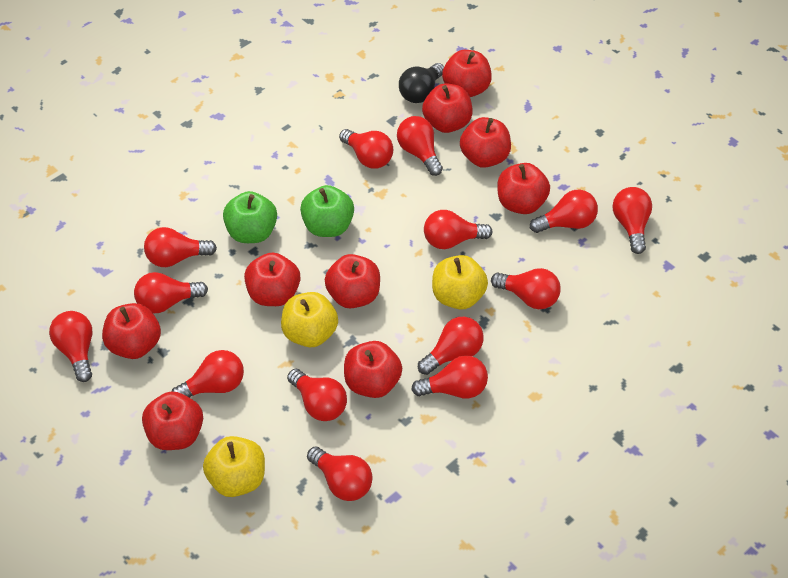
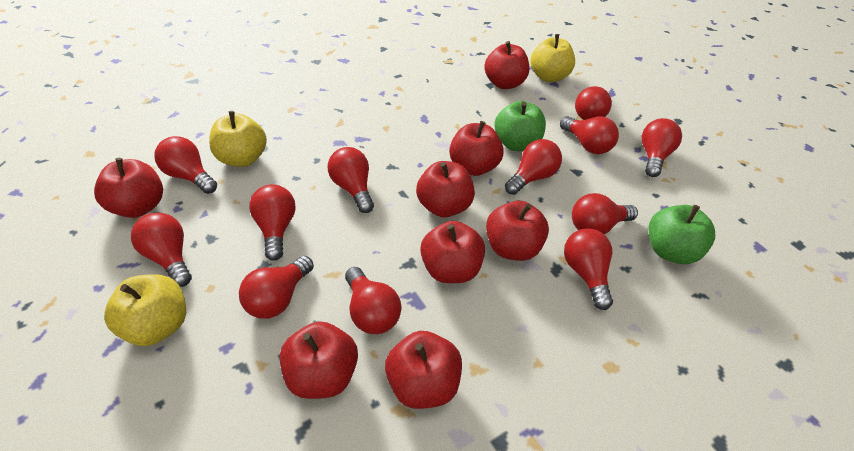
black light bulb: 1 -> 0
red apple: 9 -> 8
red light bulb: 14 -> 12

